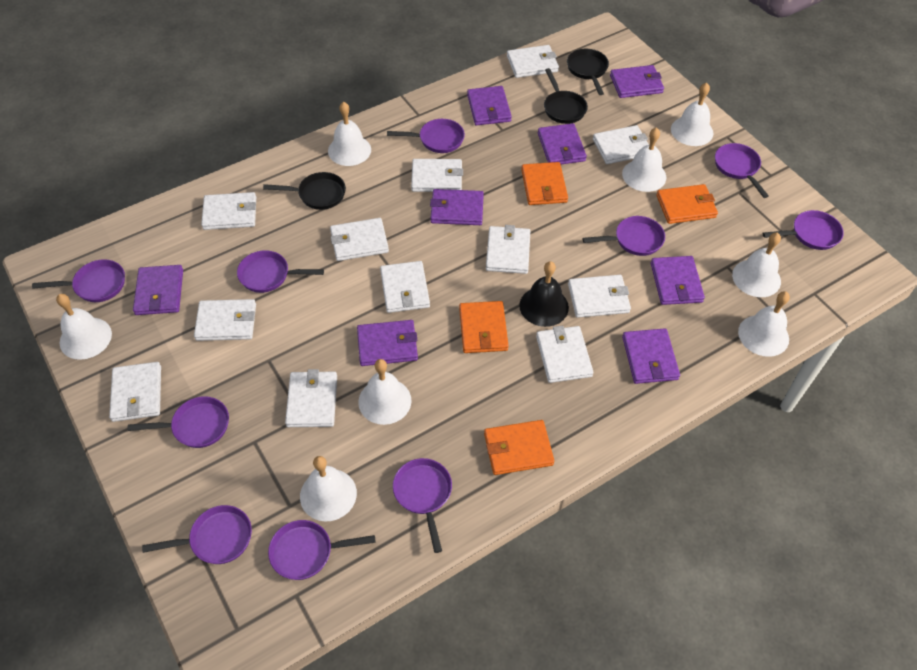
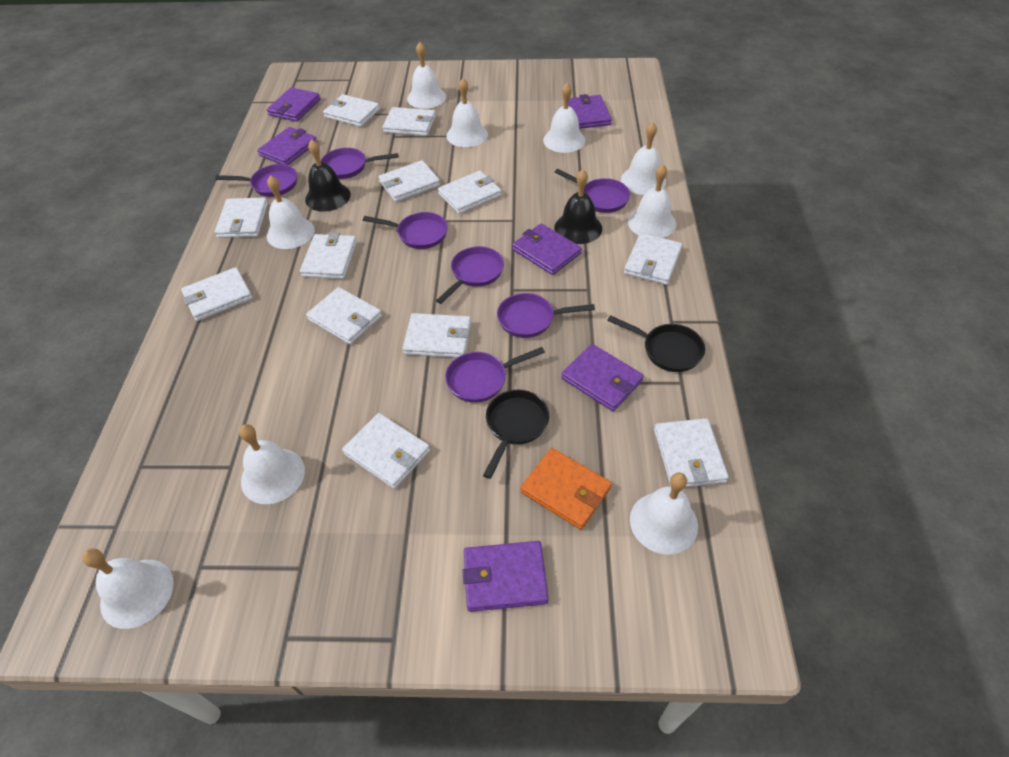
black bell: 1 -> 2
black pan: 3 -> 2
orange wallet: 4 -> 1
purple pan: 10 -> 7
purple wallet: 8 -> 6
white bell: 8 -> 9

